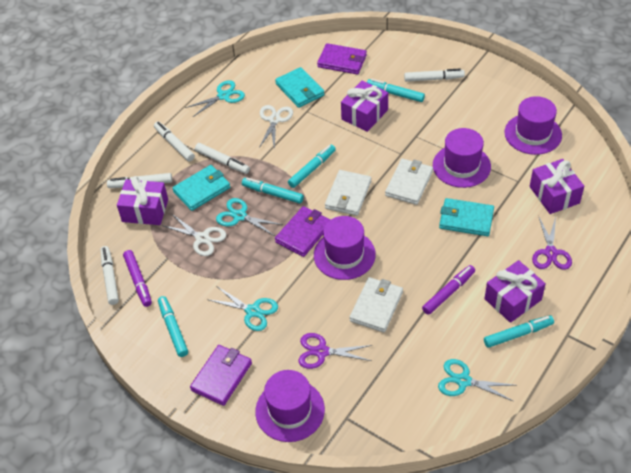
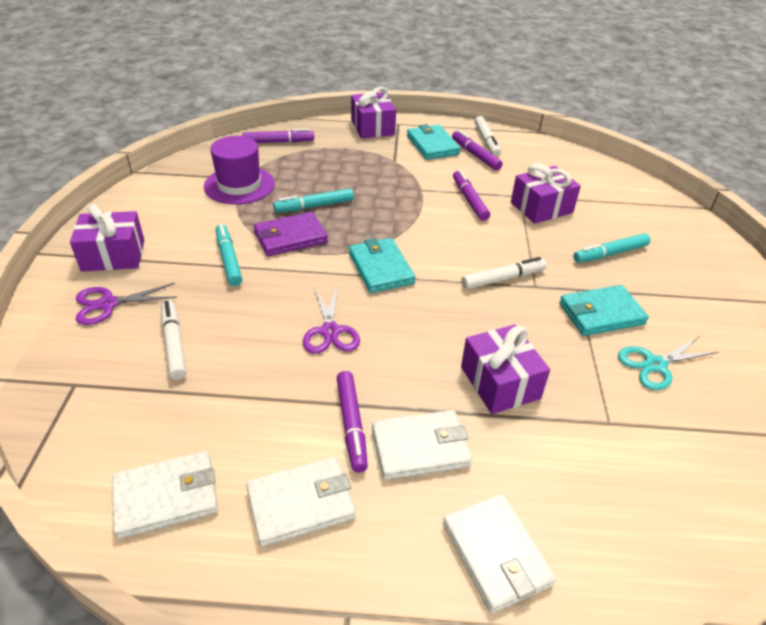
purple hat: 4 -> 1
purple marker: 2 -> 4
purple wallet: 3 -> 1
turquoise marker: 5 -> 3
turquoise scissors: 4 -> 1
white marker: 5 -> 3
white scissors: 2 -> 0
white wallet: 3 -> 4

